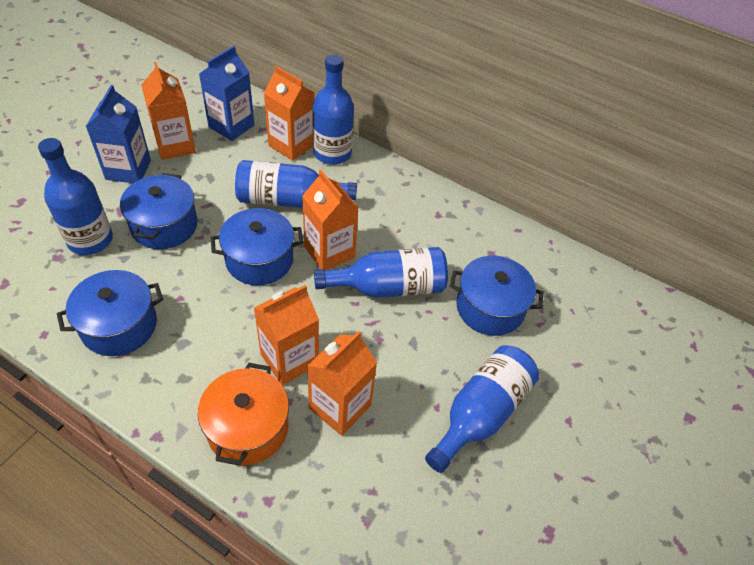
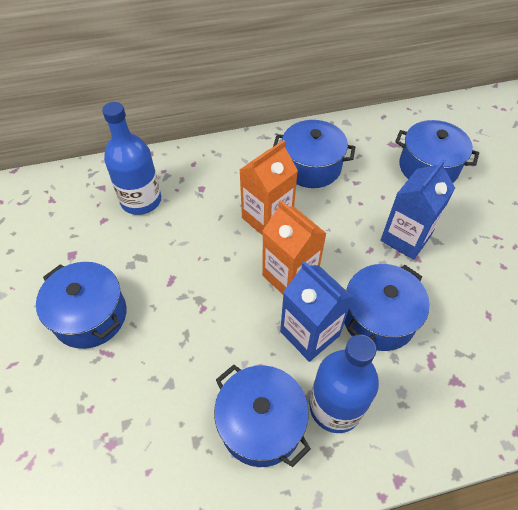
blue bottle: 5 -> 2
blue pot: 4 -> 5
orange carton: 5 -> 2
orange pot: 1 -> 0

